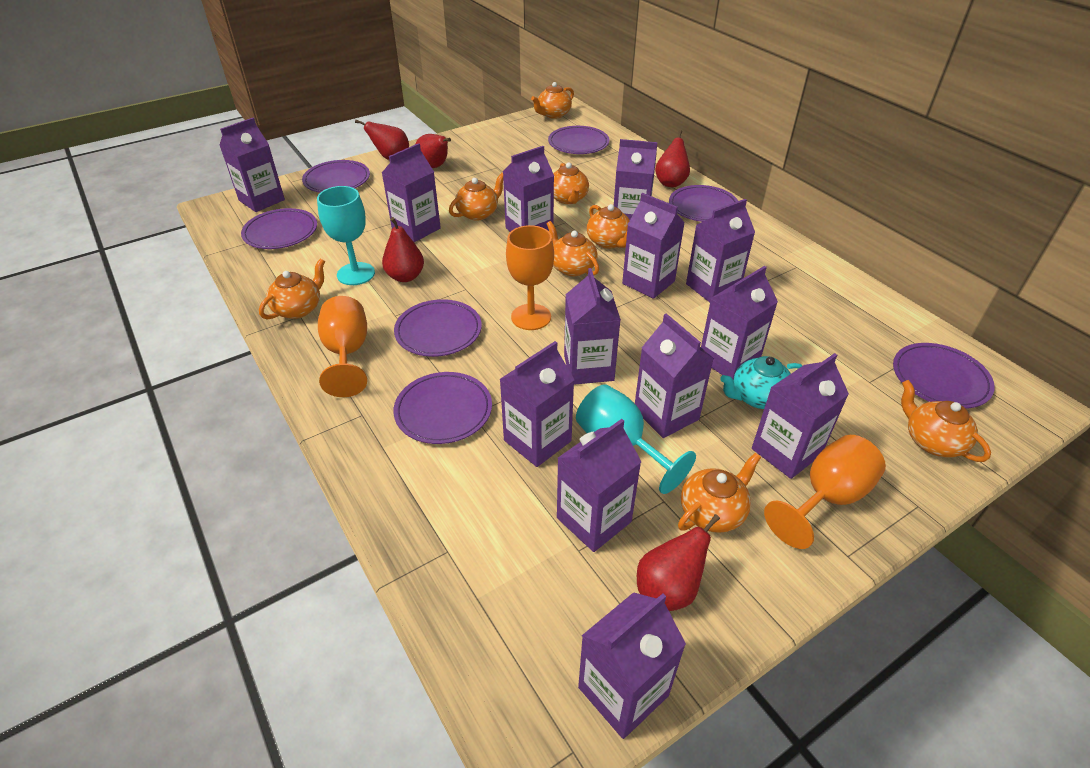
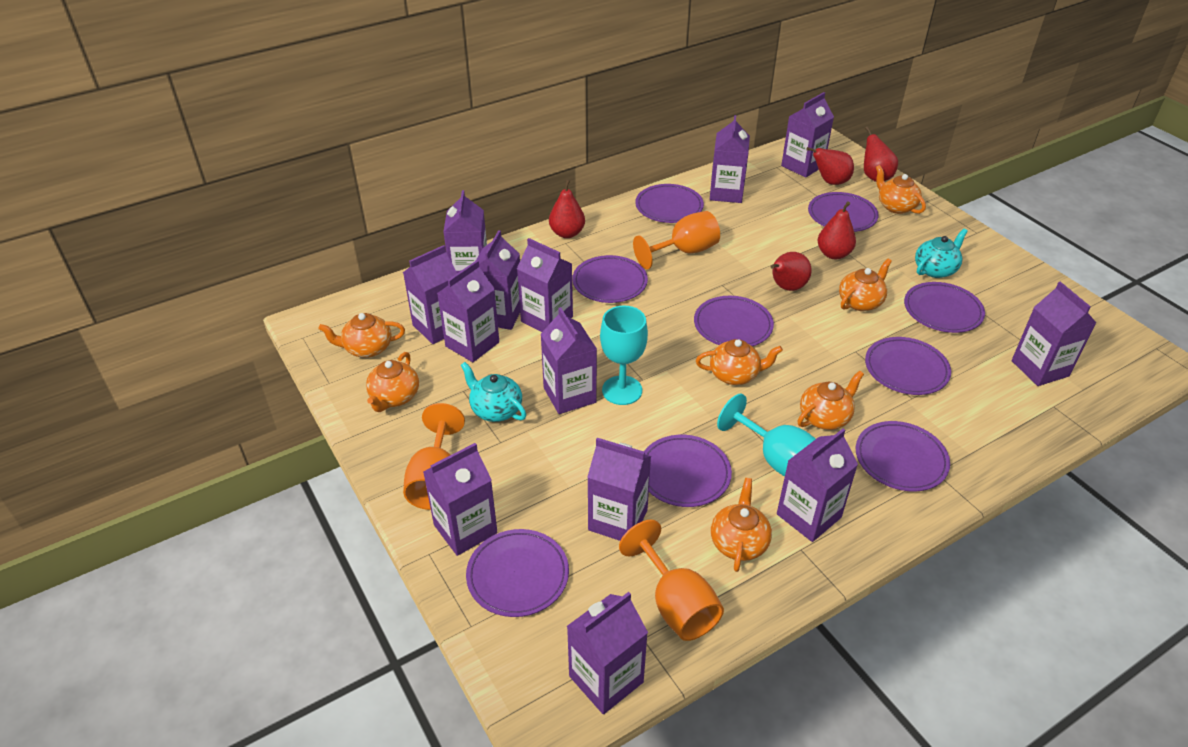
orange teapot: 8 -> 7
purple plate: 7 -> 9
turquoise teapot: 1 -> 2

